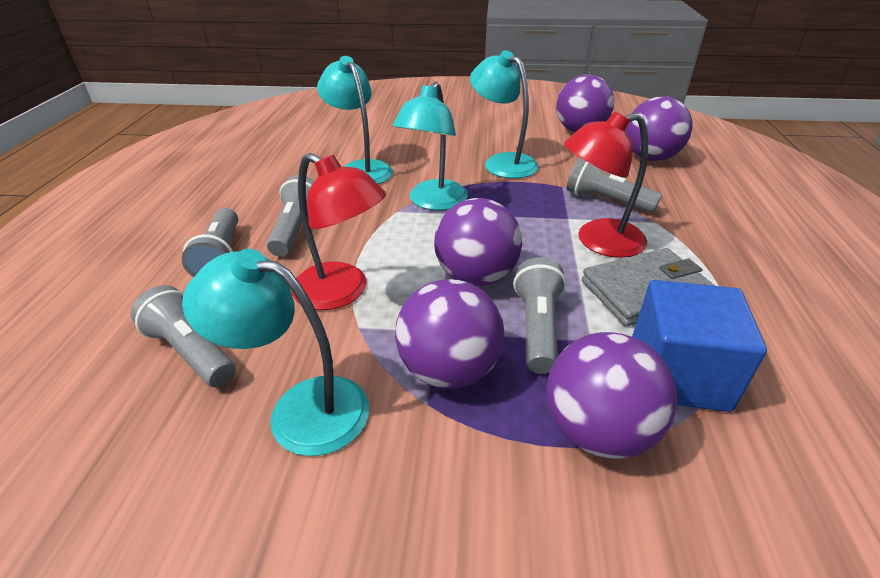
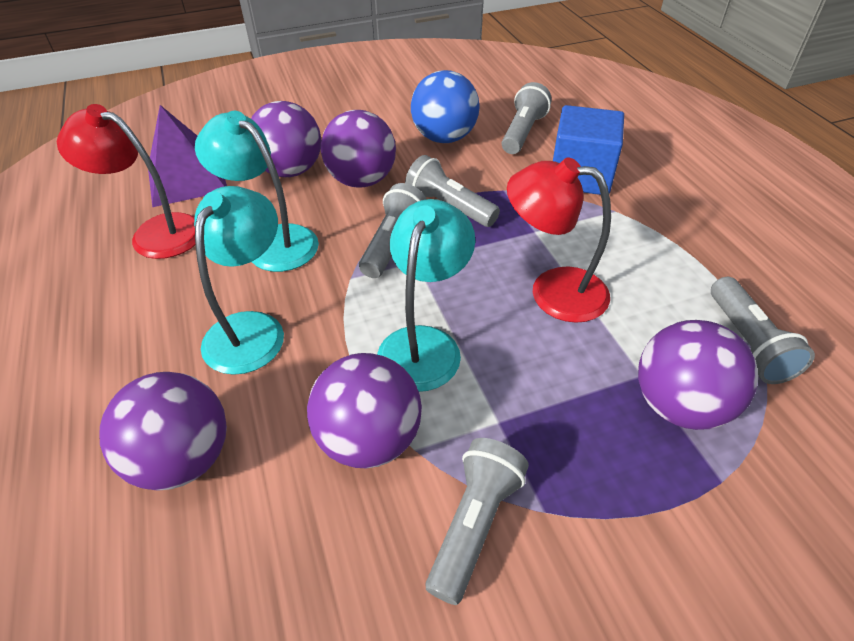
blue ball: 0 -> 1
grey wallet: 1 -> 0
purple pyramid: 0 -> 1
turquoise lamp: 4 -> 3

